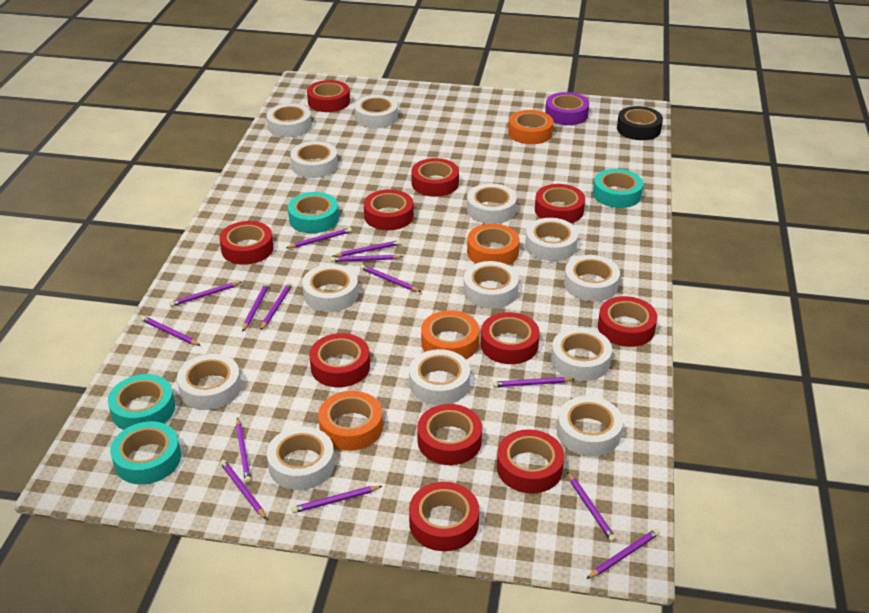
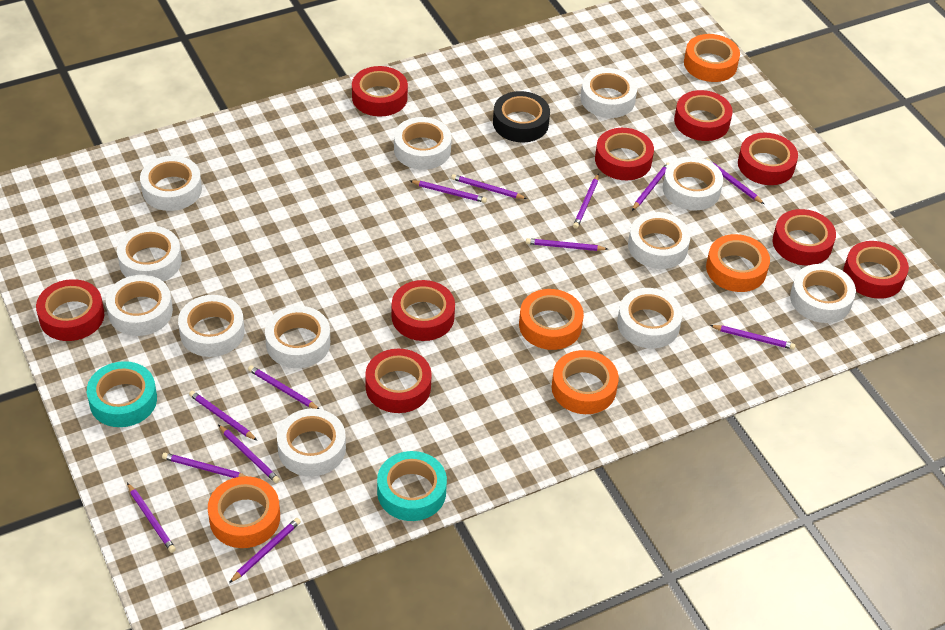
orange tape: 4 -> 5
purple pencil: 14 -> 13
purple tape: 1 -> 0
red tape: 11 -> 9
turquoise tape: 4 -> 2
white tape: 13 -> 12

